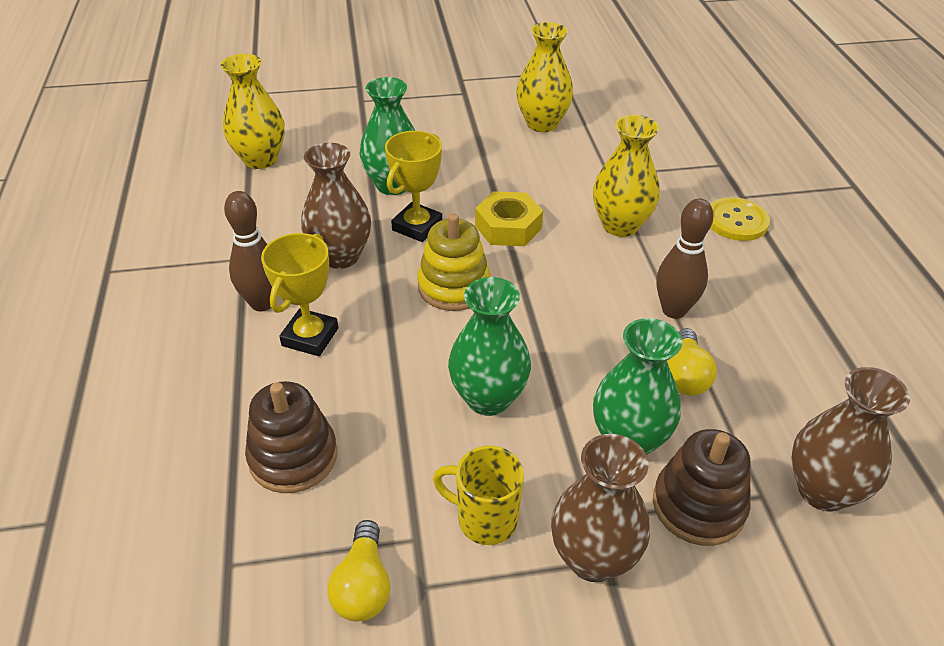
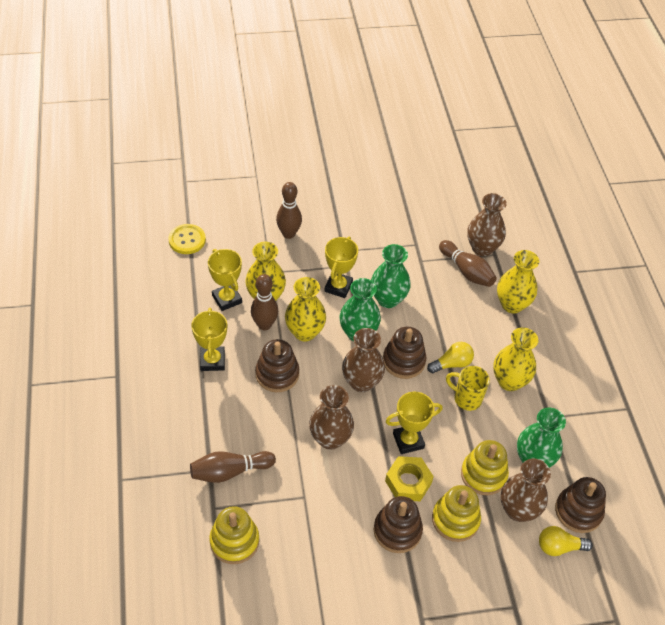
brown bowling pin: 2 -> 4
brown stacking toy: 2 -> 4
brown vase: 3 -> 4
yellow stacking toy: 1 -> 3
yellow trophy: 2 -> 4
yellow vase: 3 -> 4

